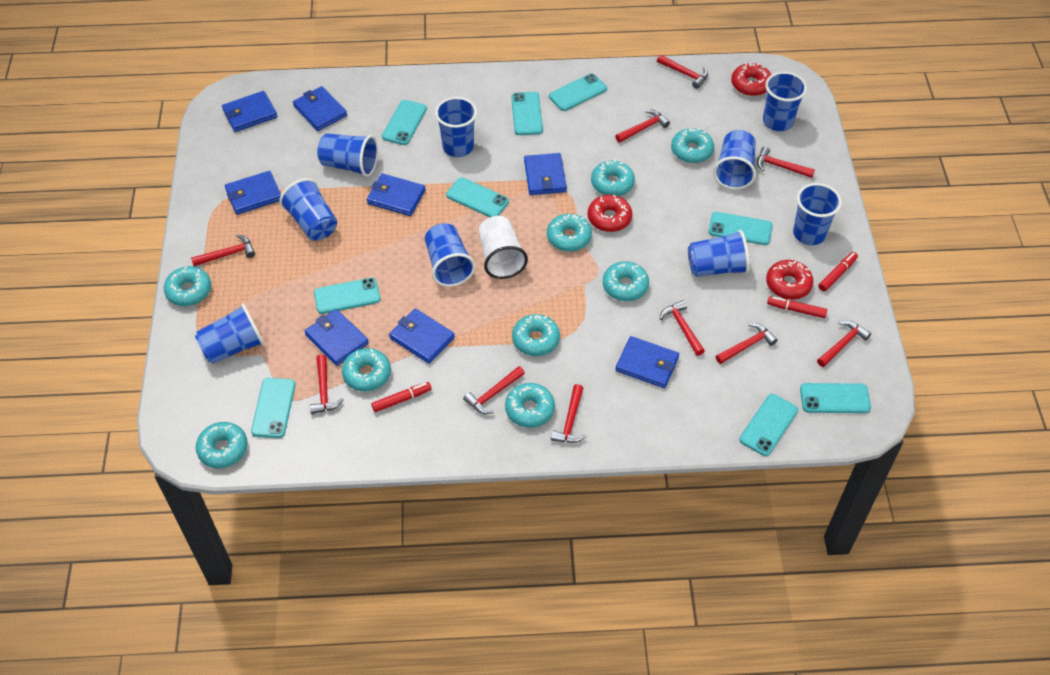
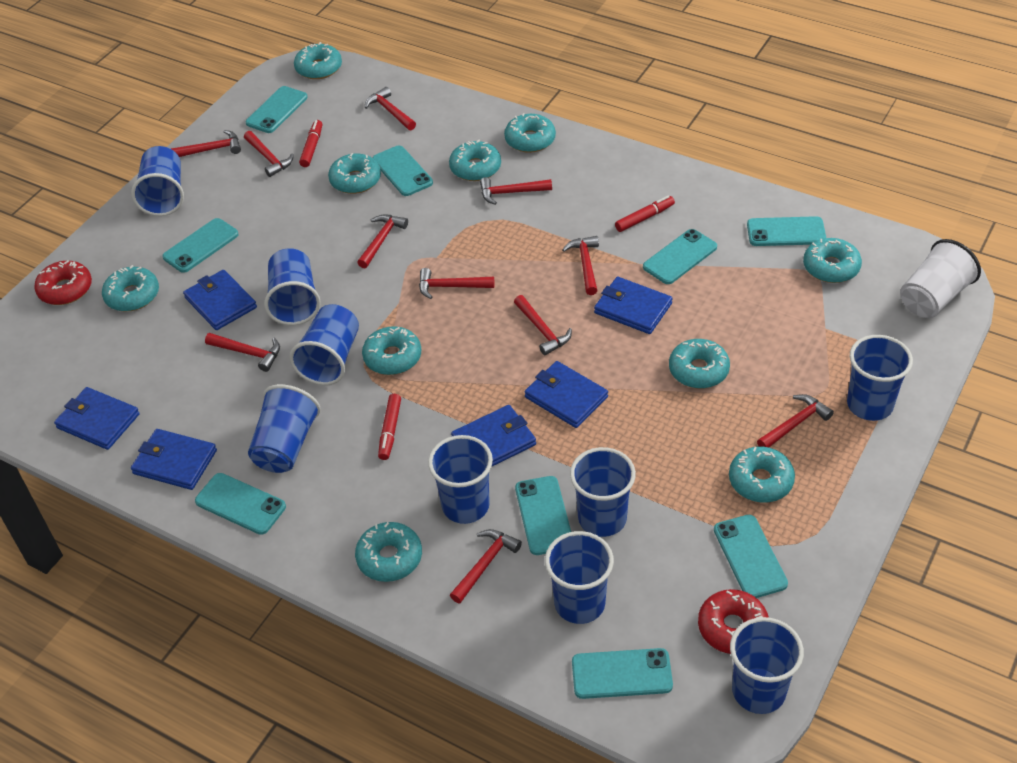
blue wallet: 8 -> 6
red donut: 3 -> 2
red hammer: 10 -> 11
turquoise donut: 9 -> 10

